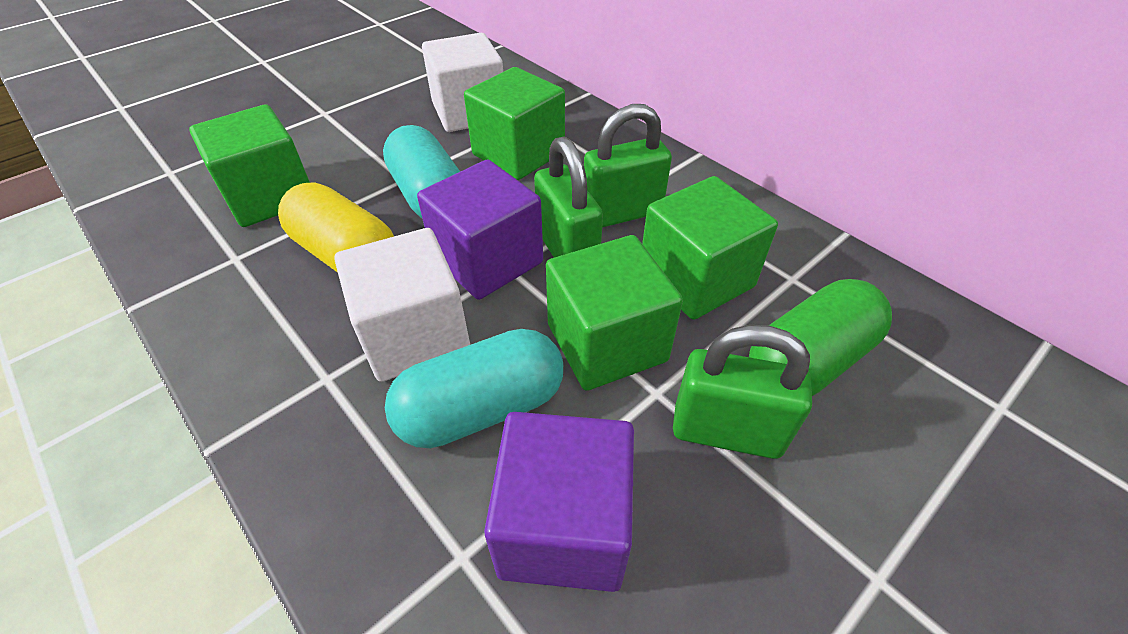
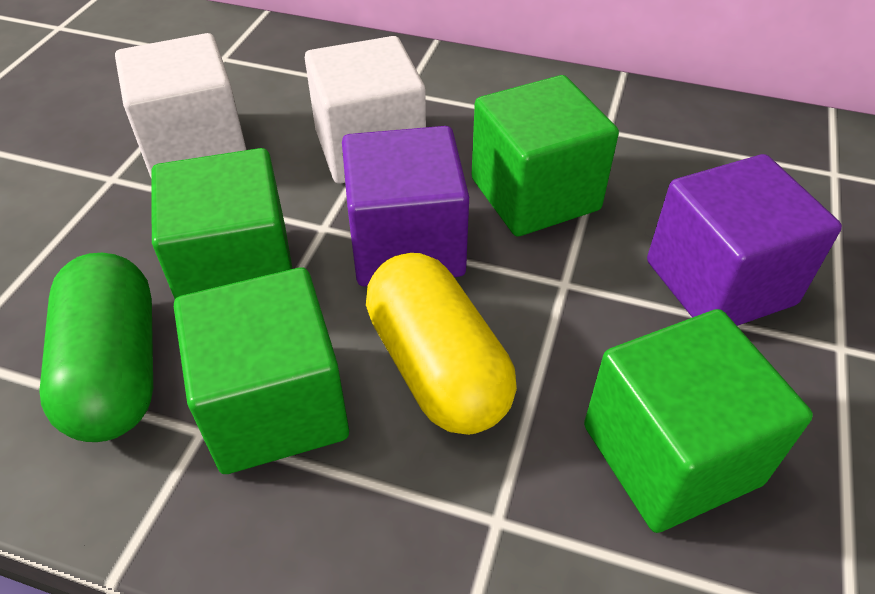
green padlock: 3 -> 0
turquoise capsule: 2 -> 0

